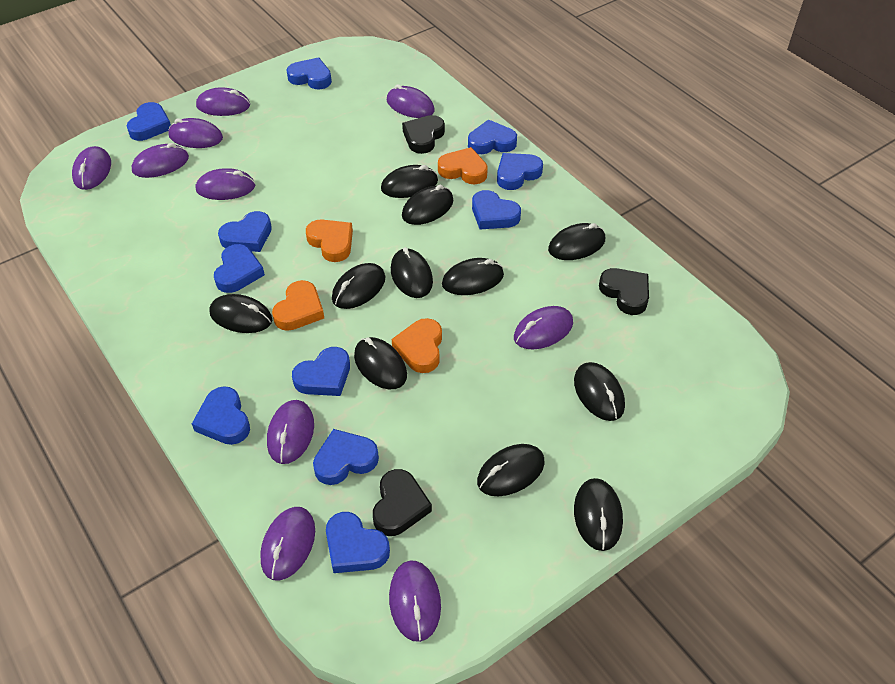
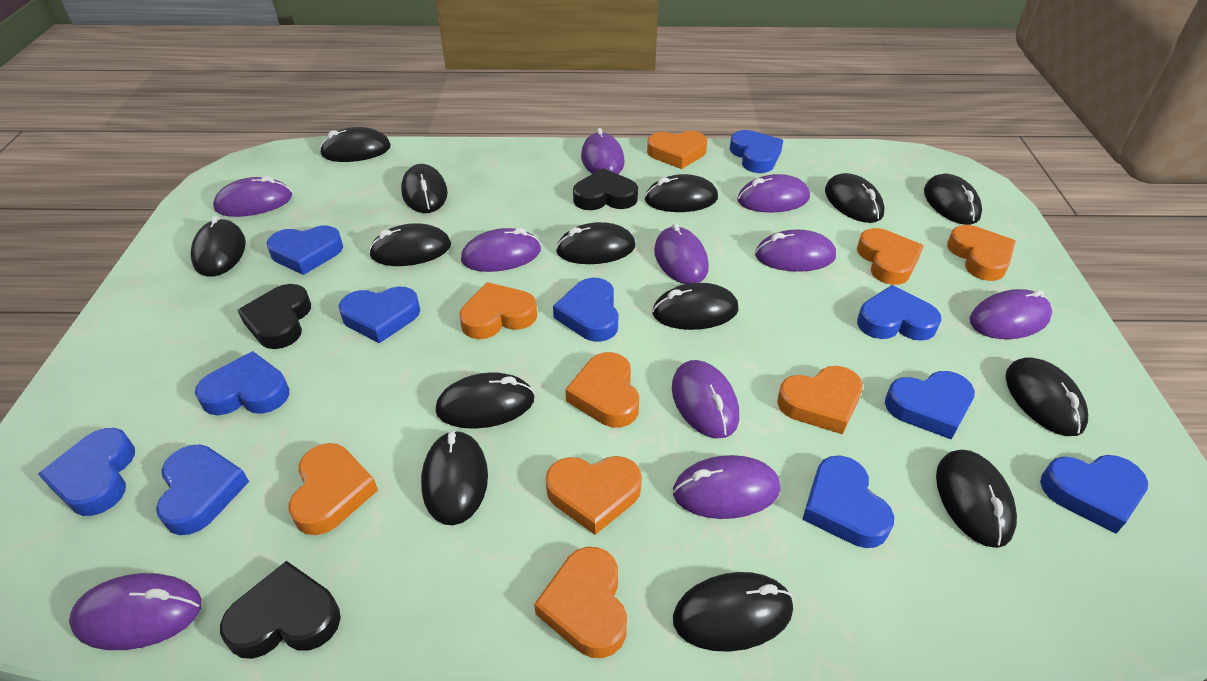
black mouse: 11 -> 14
orange heart: 4 -> 9

